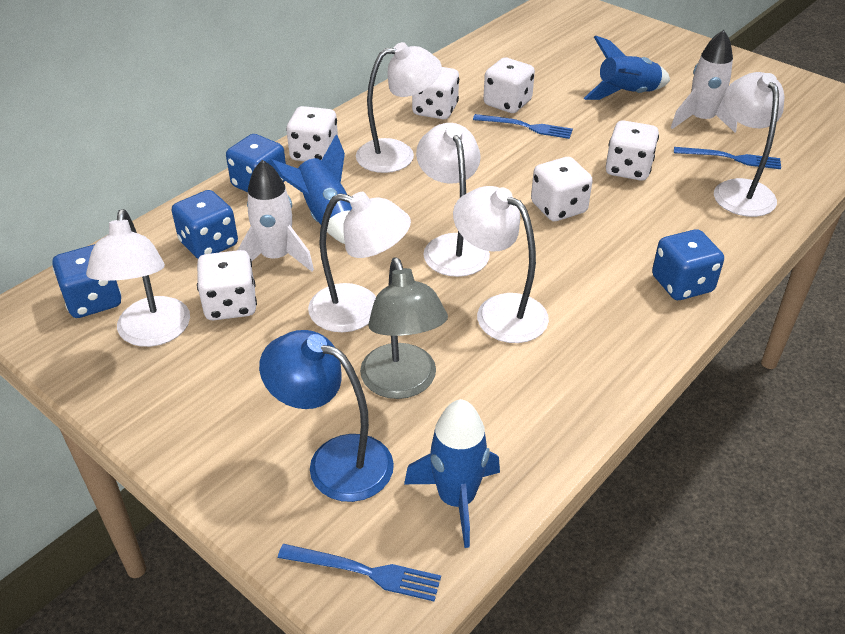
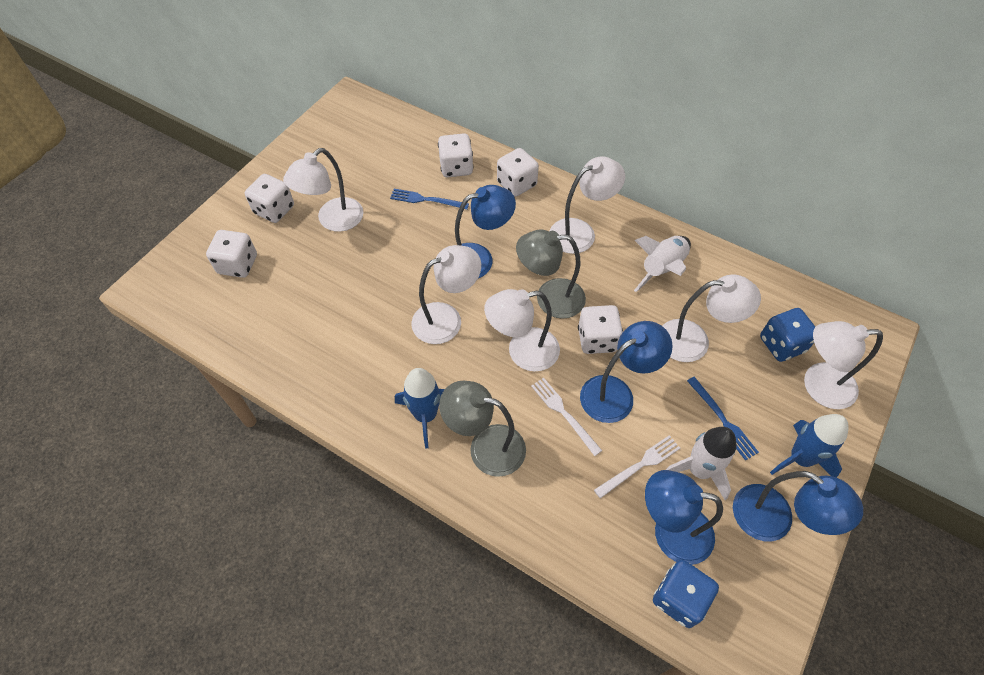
blue dice: 4 -> 2
blue fork: 3 -> 2
blue lamp: 1 -> 4
blue rocket: 3 -> 2
grey lamp: 1 -> 2
white dice: 6 -> 5
white fork: 0 -> 2

